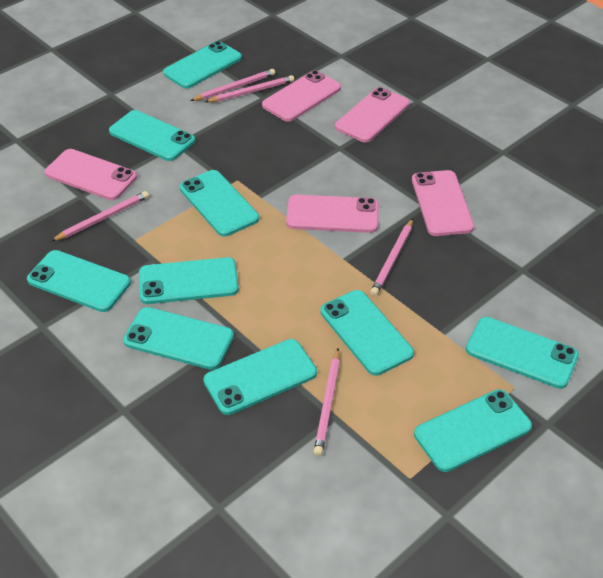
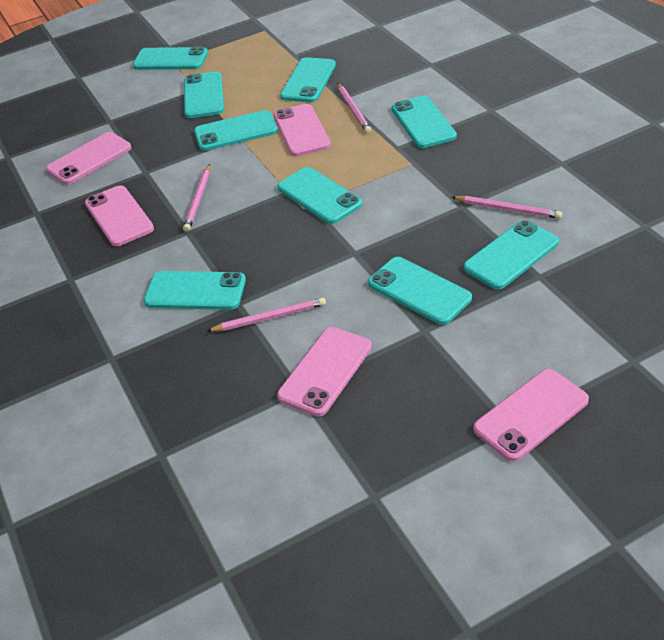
pink pencil: 5 -> 4
turquoise phone: 10 -> 9

